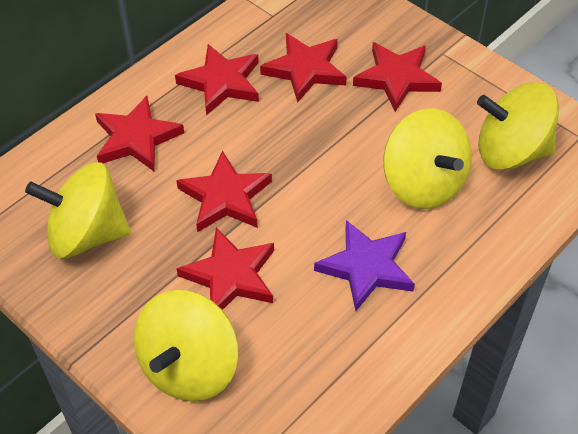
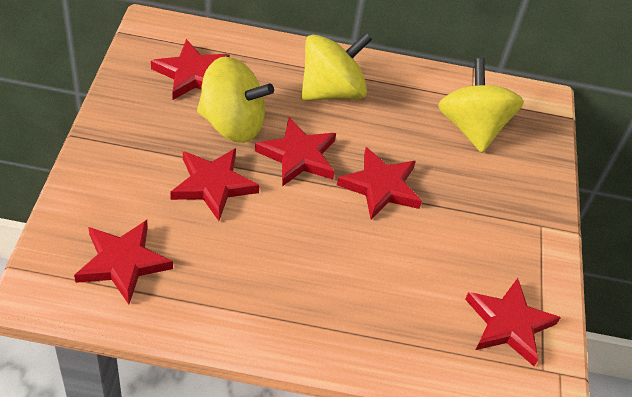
purple star: 1 -> 0
yellow spinning top: 4 -> 3

